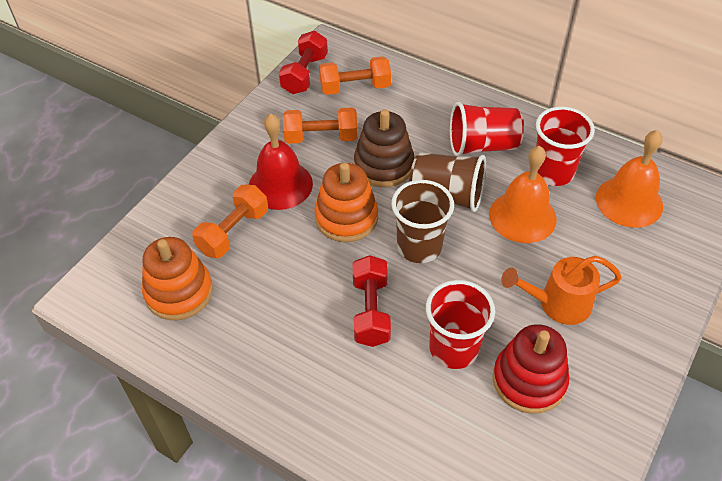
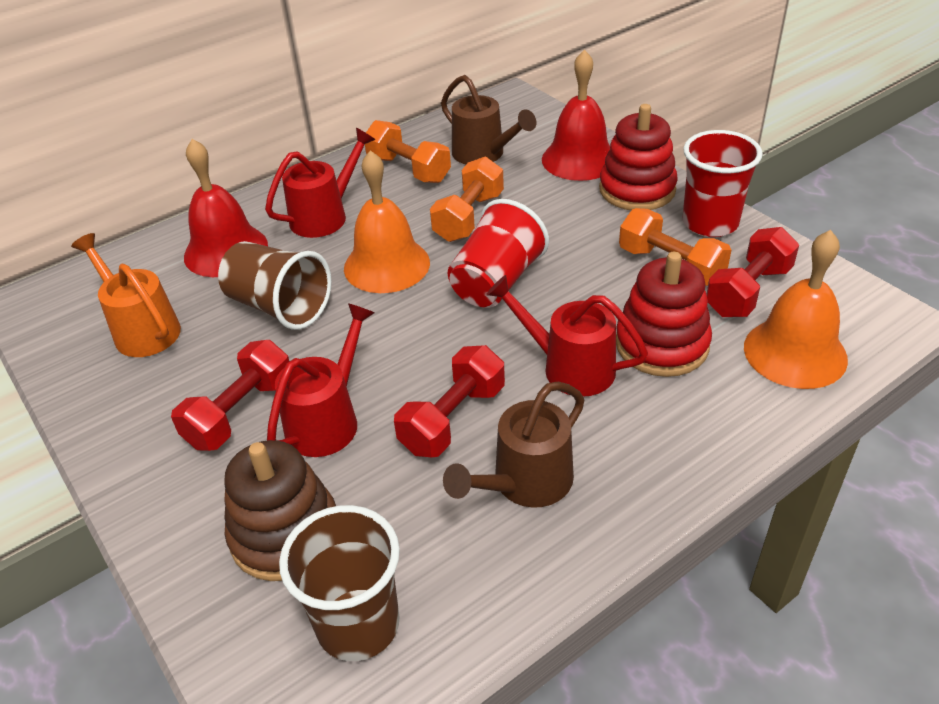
brown watering can: 0 -> 2
orange stacking toy: 2 -> 0
red bell: 1 -> 2
red cup: 3 -> 2
red dumbbell: 2 -> 3
red stacking toy: 1 -> 2
red watering can: 0 -> 3

